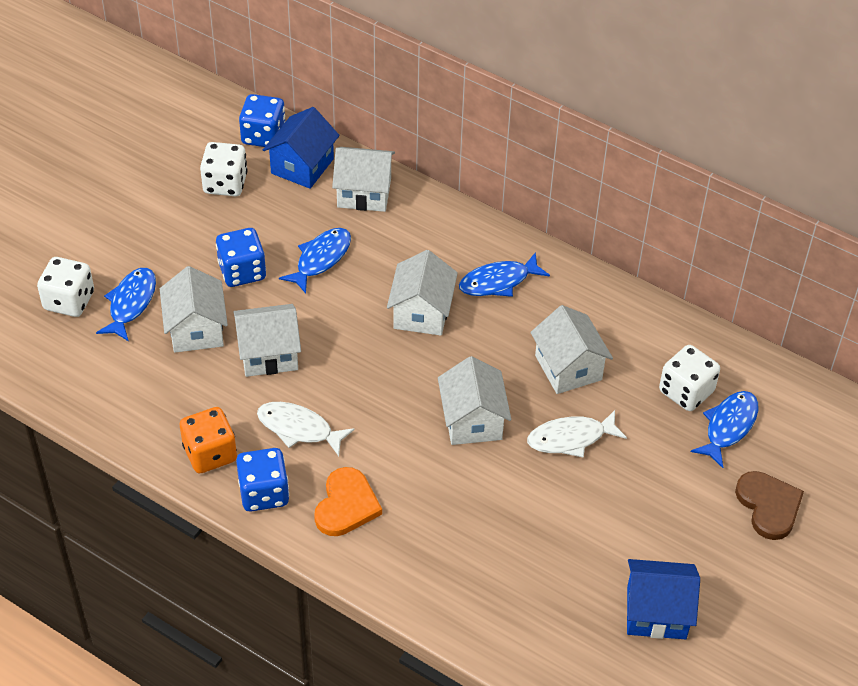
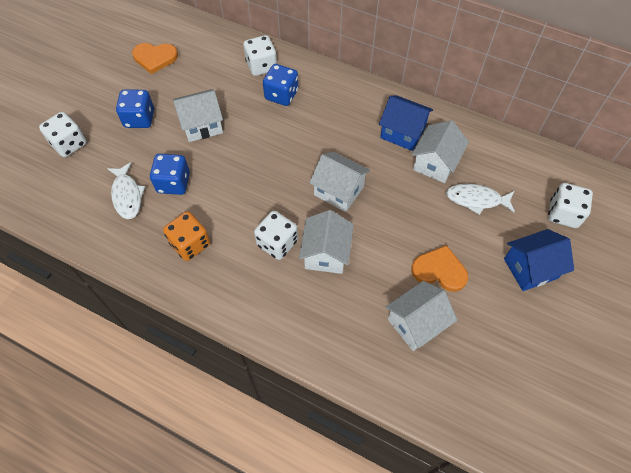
blue fish: 4 -> 0
brown heart: 1 -> 0
orange heart: 1 -> 2
white dice: 3 -> 4
white house: 6 -> 5

